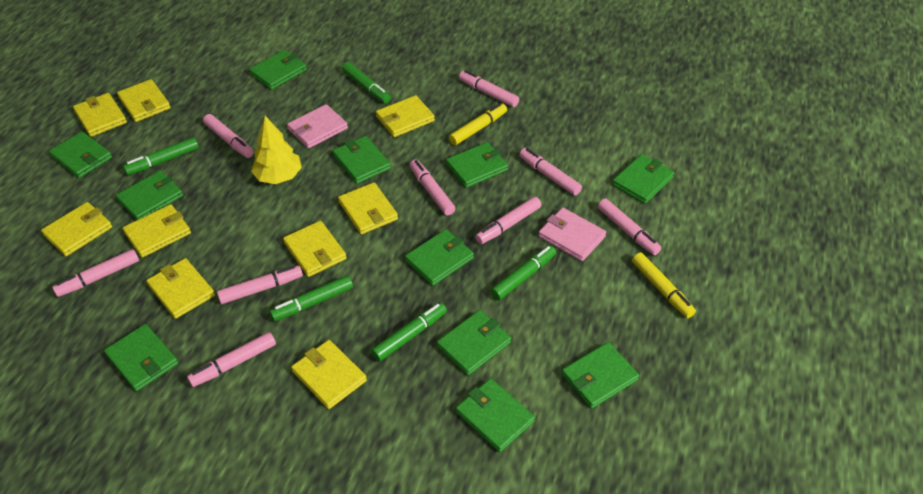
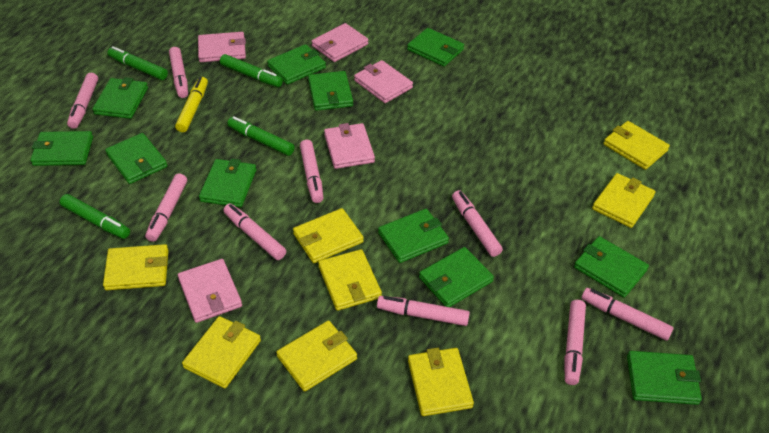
green marker: 5 -> 4
pink wallet: 2 -> 5
yellow marker: 2 -> 1
yellow tree: 1 -> 0
yellow wallet: 9 -> 8

